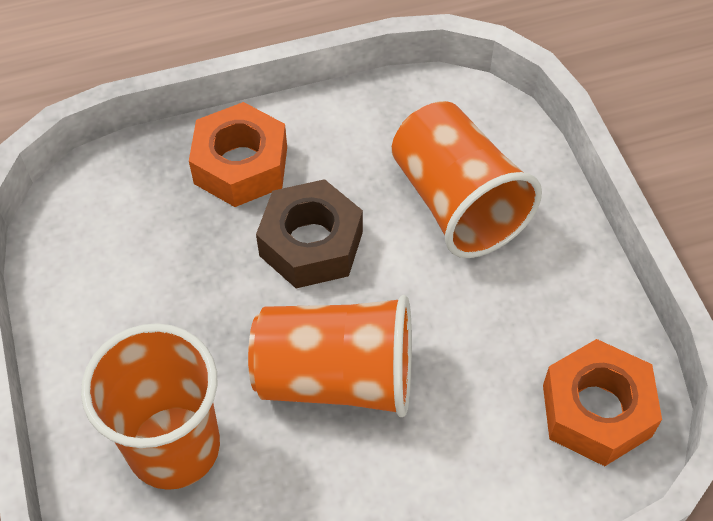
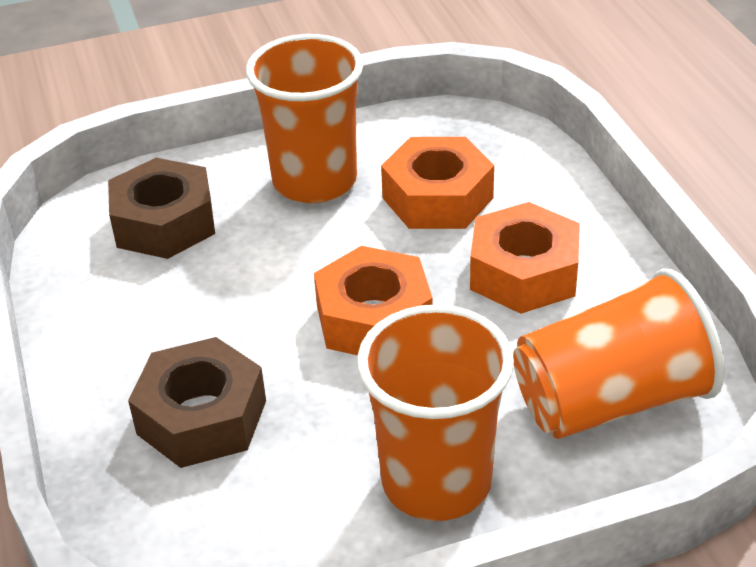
brown nut: 1 -> 2
orange nut: 2 -> 3

